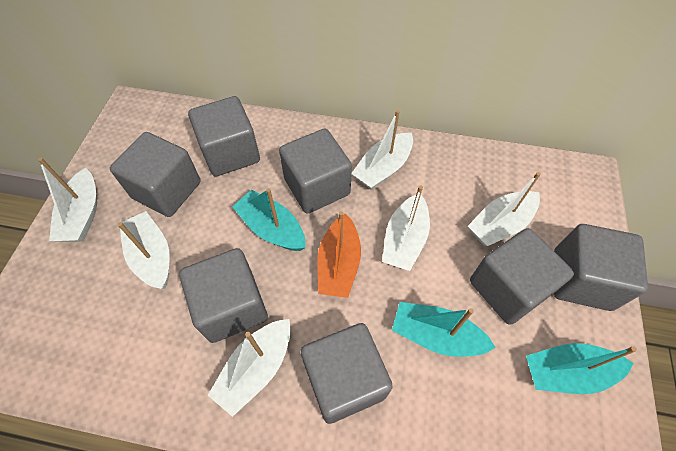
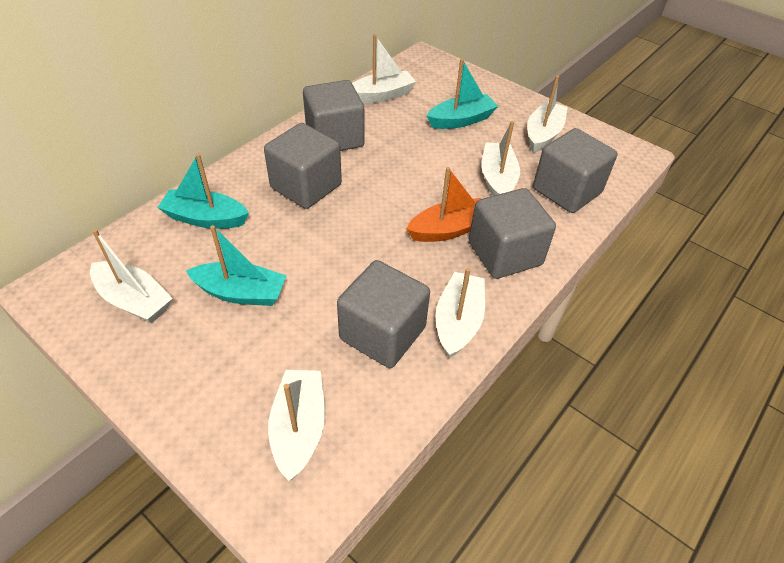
grey cube: 7 -> 5

